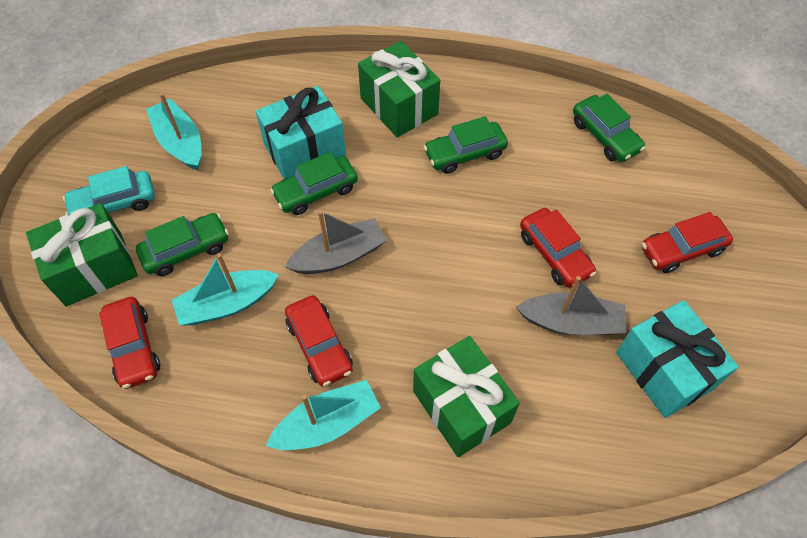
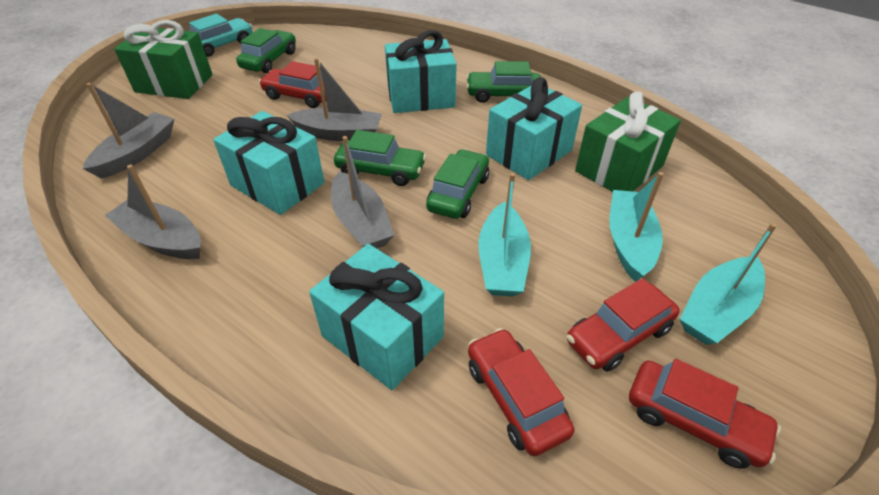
green gift: 3 -> 2
grey boat: 2 -> 4
turquoise gift: 2 -> 4

